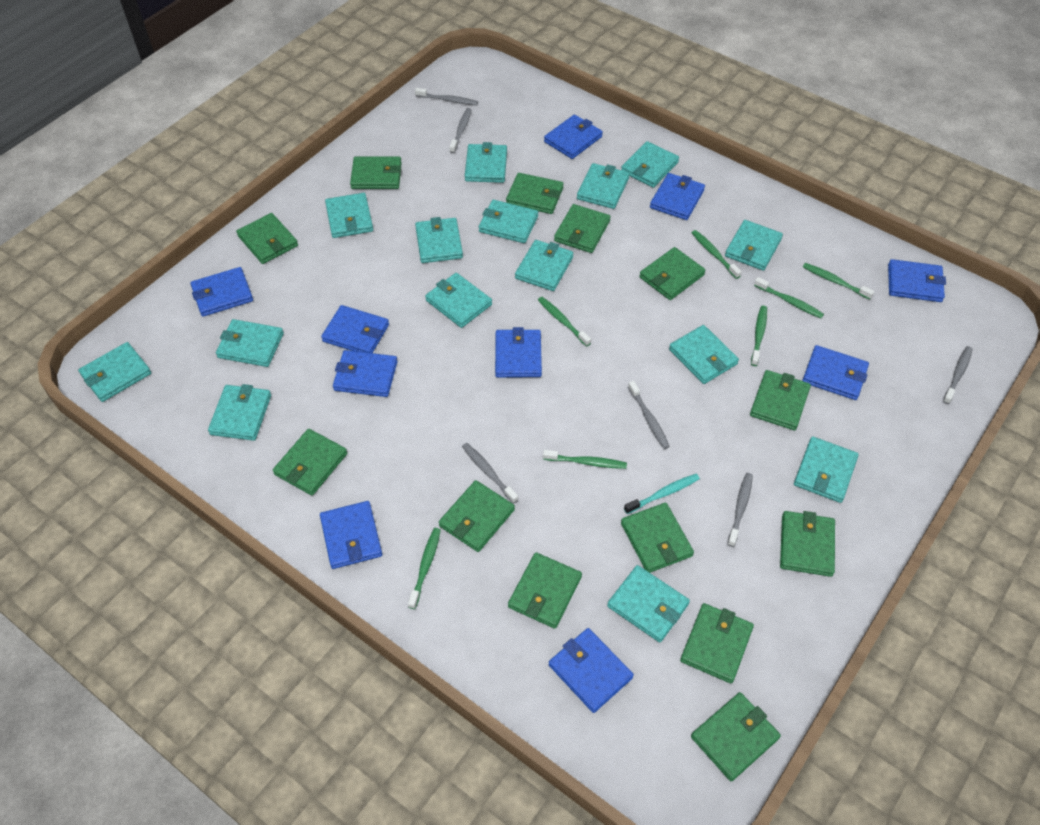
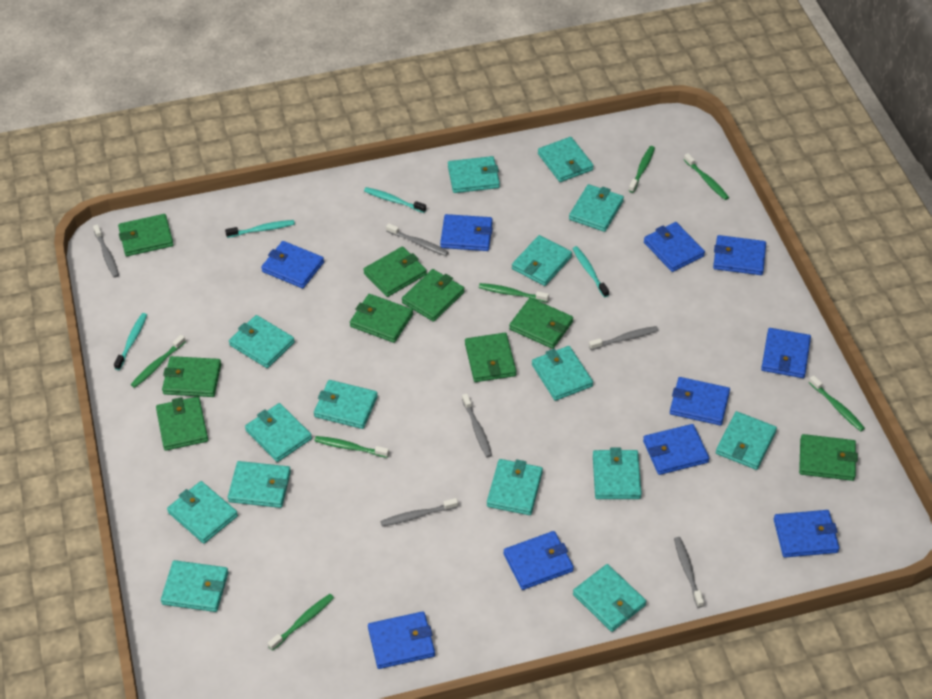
green wallet: 13 -> 9
turquoise toothbrush: 1 -> 4

